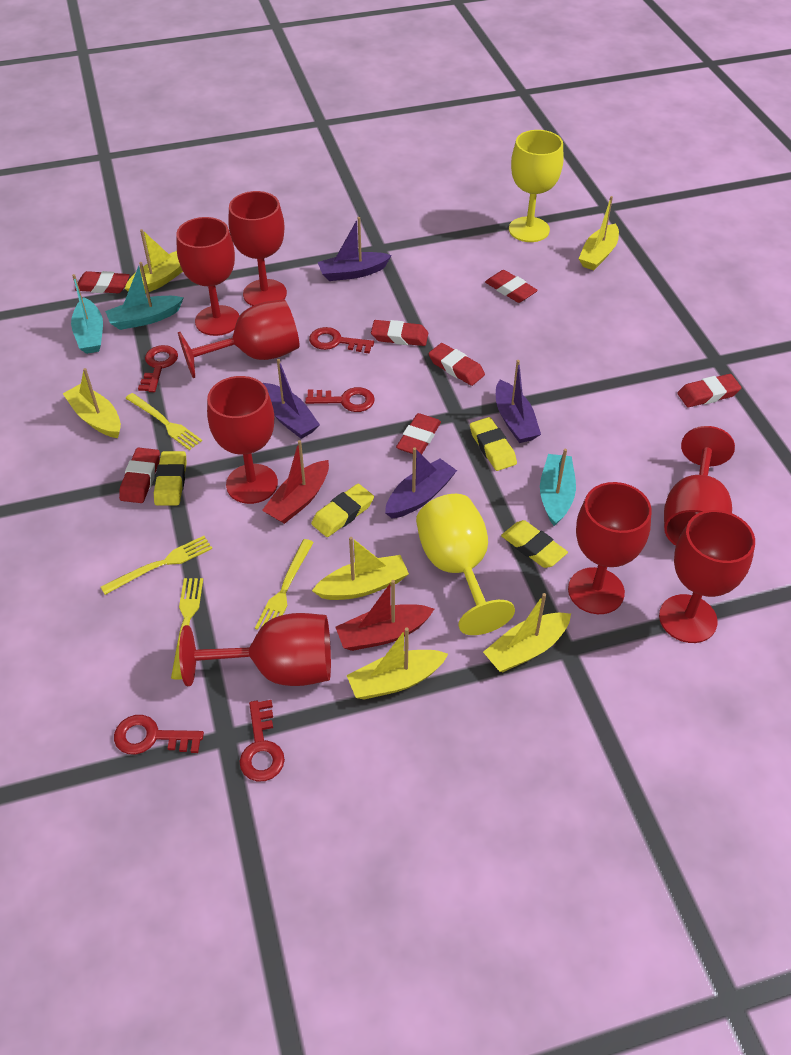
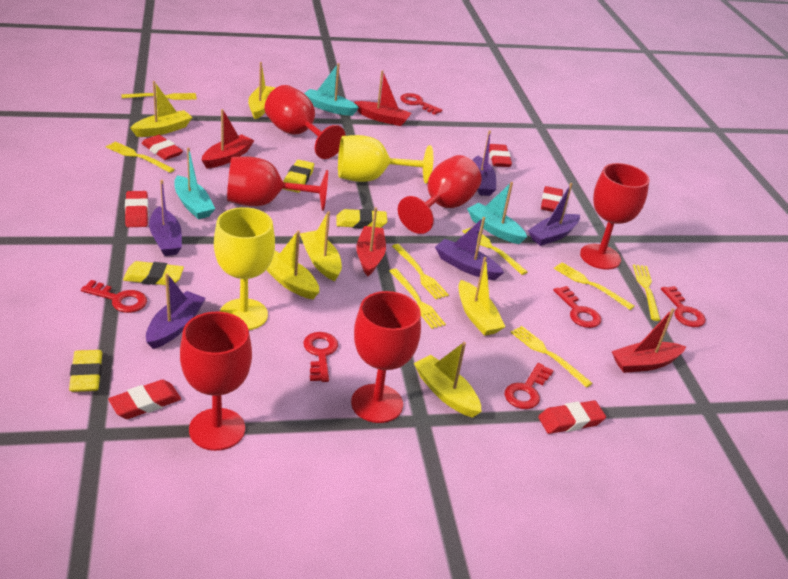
purple boat: 4 -> 5
red boat: 2 -> 4
red eraser: 7 -> 6
red goblet: 8 -> 6
red key: 5 -> 6
yellow fork: 4 -> 8

